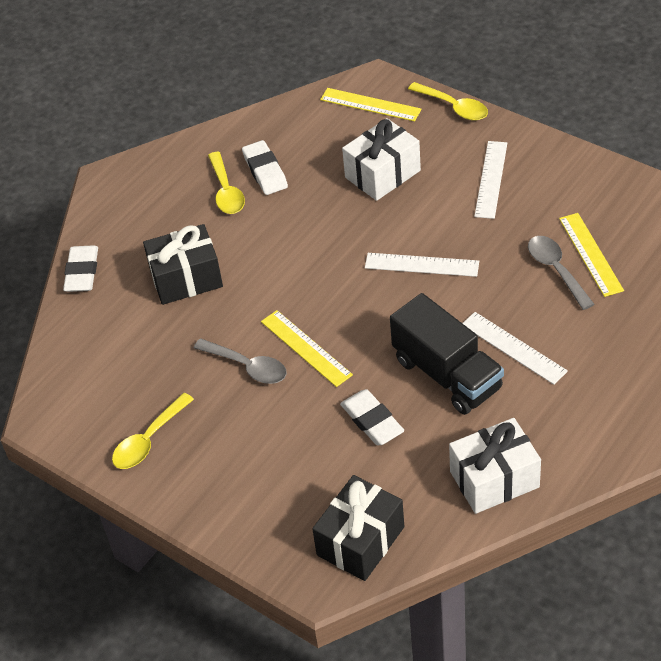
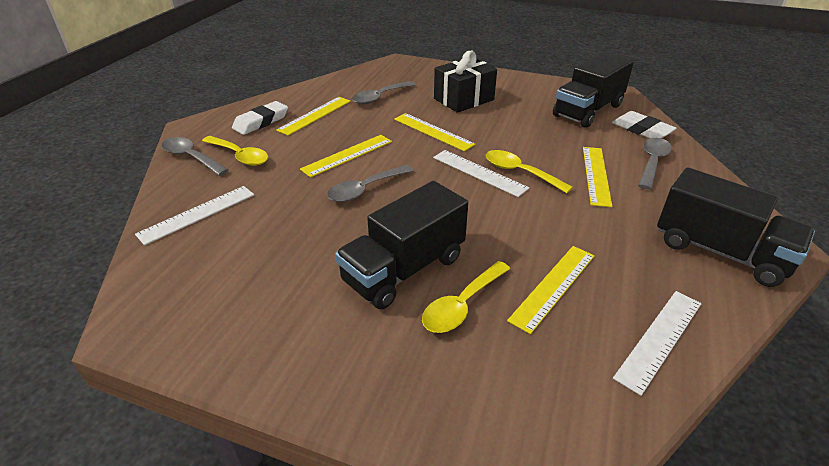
black gift: 2 -> 1
black truck: 1 -> 3
grey spoon: 2 -> 4
white eraser: 3 -> 2
white gift: 2 -> 0
yellow ruler: 3 -> 5

